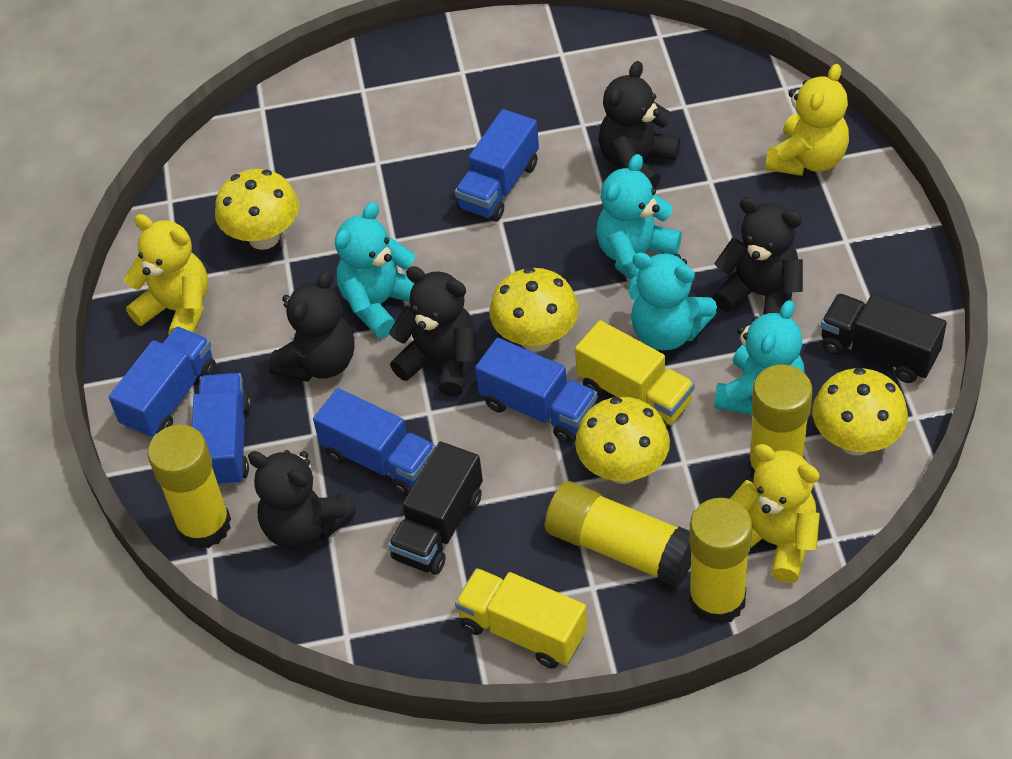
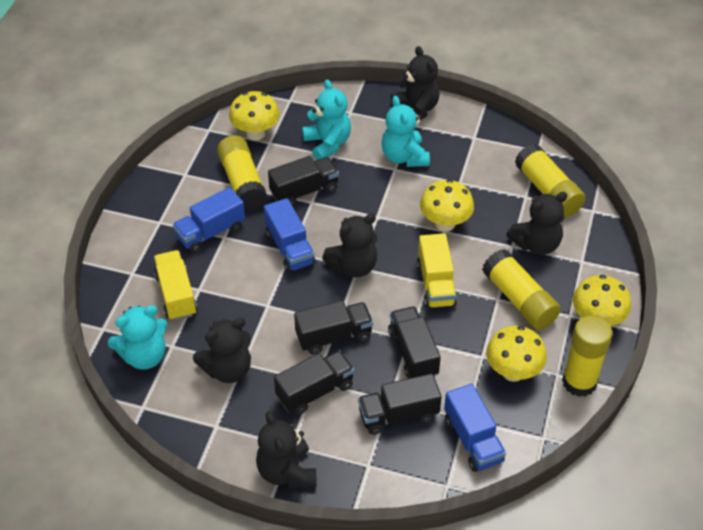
black truck: 2 -> 5
blue truck: 5 -> 3
turquoise teddy bear: 4 -> 3
yellow teddy bear: 3 -> 0

